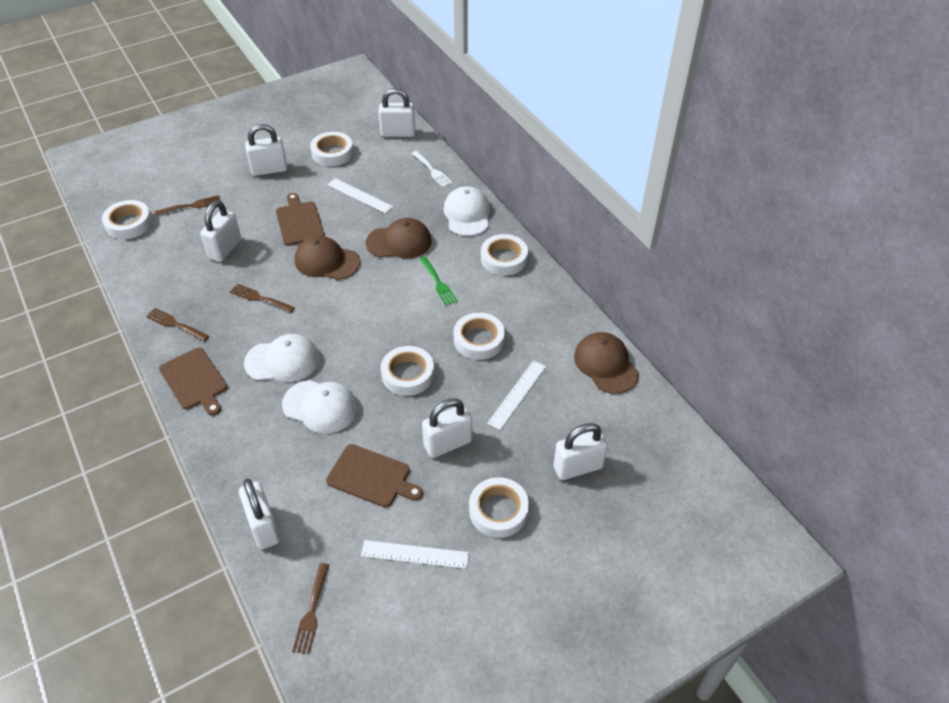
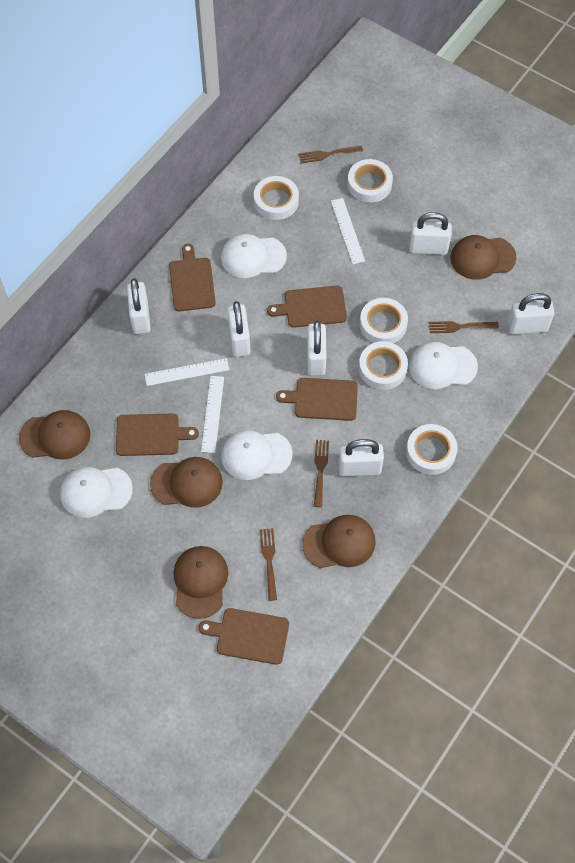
brown cap: 3 -> 5
brown cutting board: 3 -> 5
green fork: 1 -> 0
white cap: 3 -> 4
white fork: 1 -> 0
white tape: 6 -> 5

